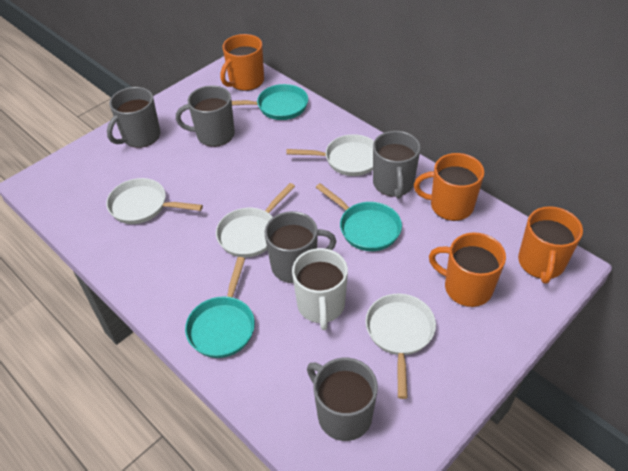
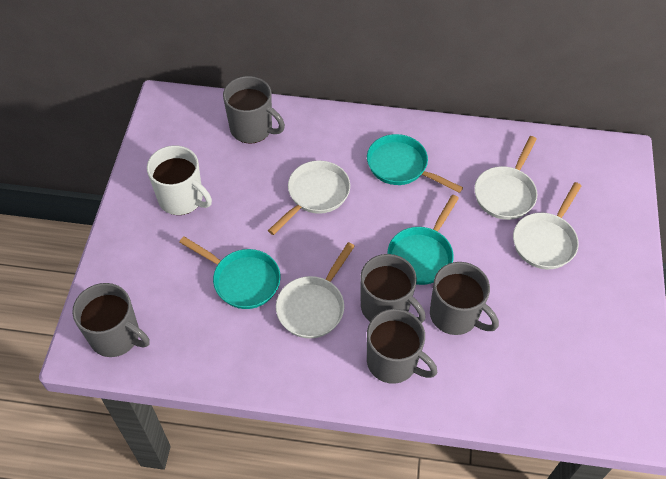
orange mug: 4 -> 0

